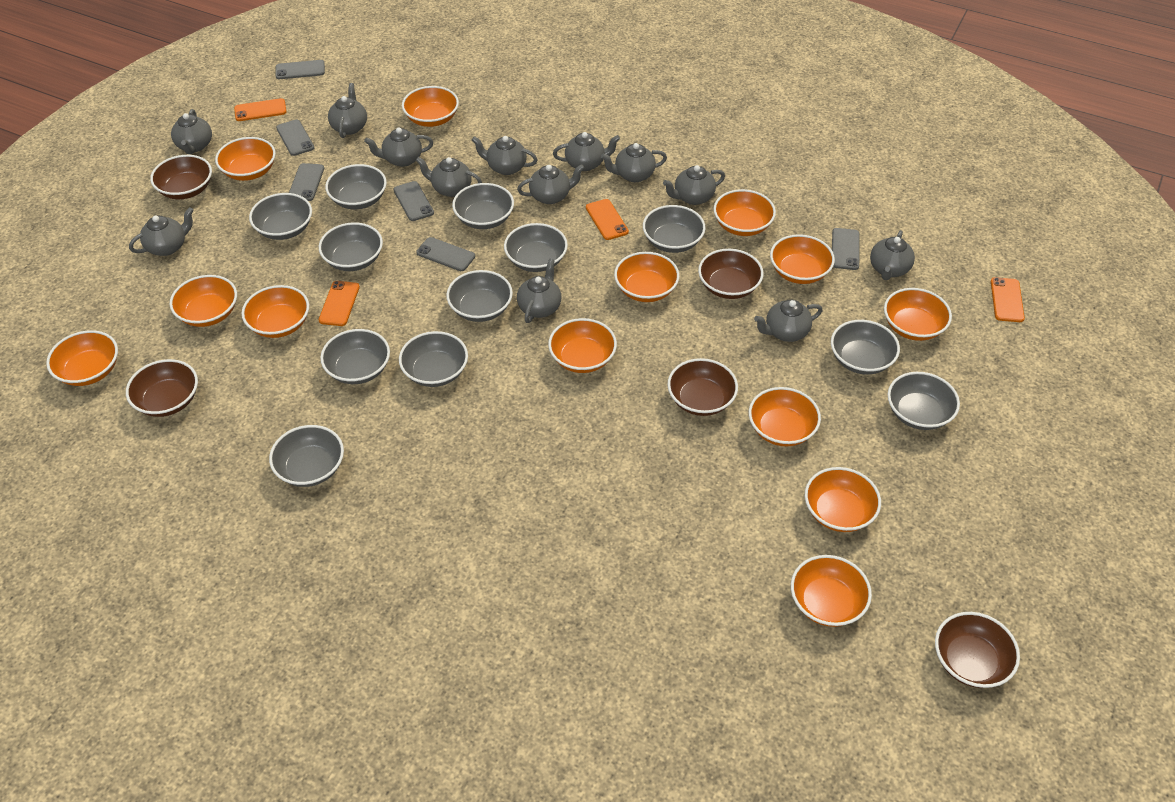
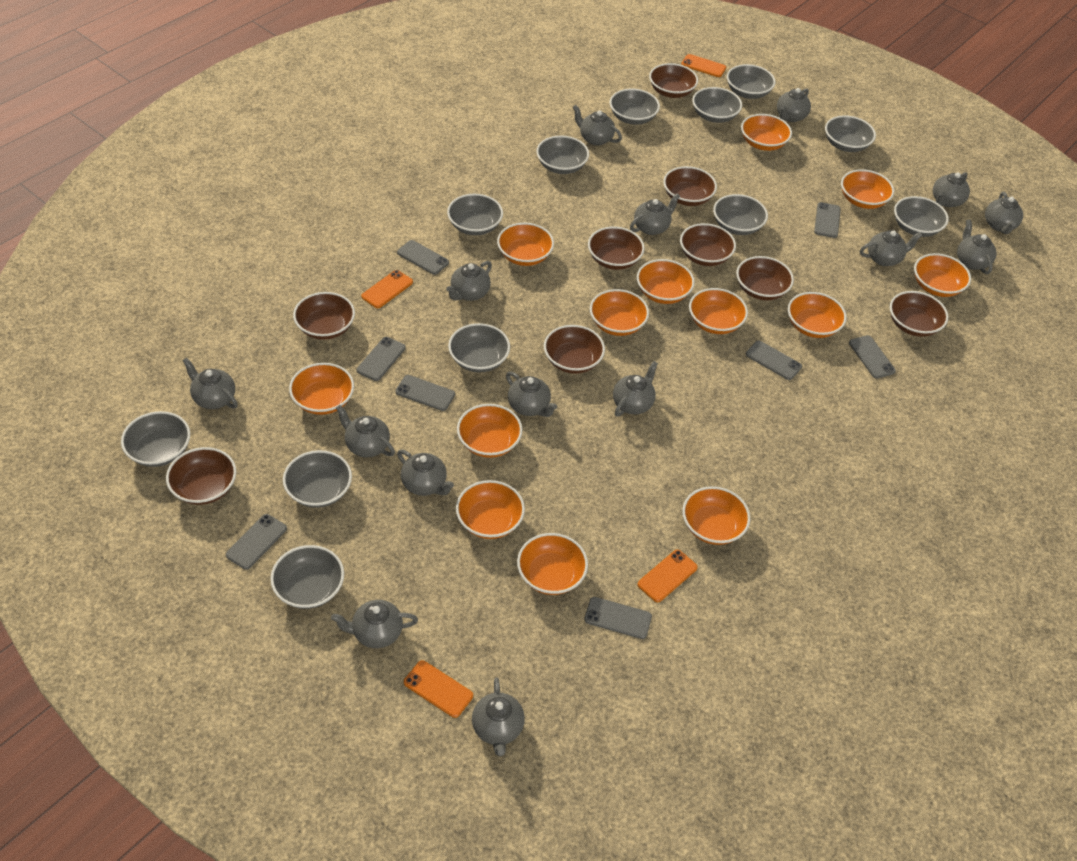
brown bowl: 5 -> 9
grey phone: 6 -> 8
grey teapot: 13 -> 15

